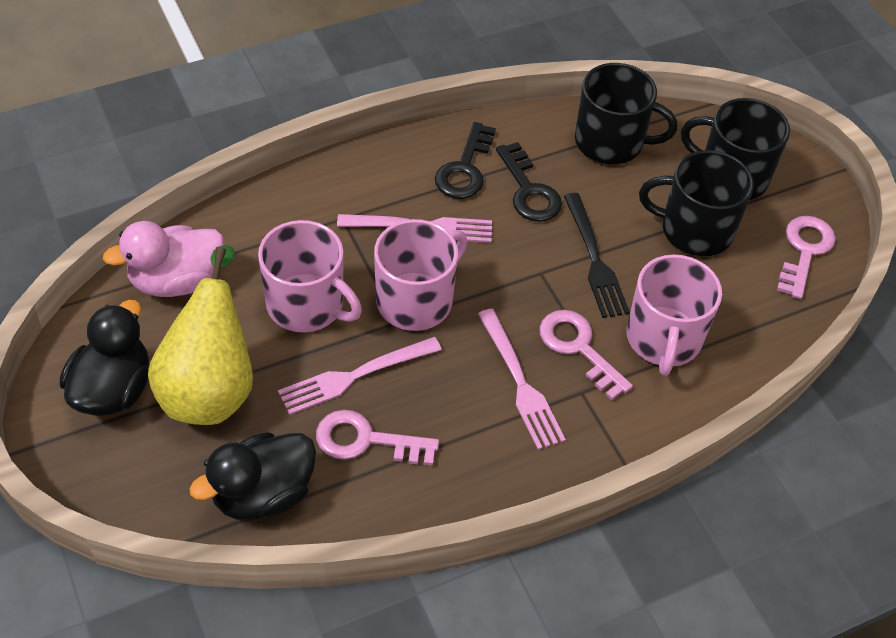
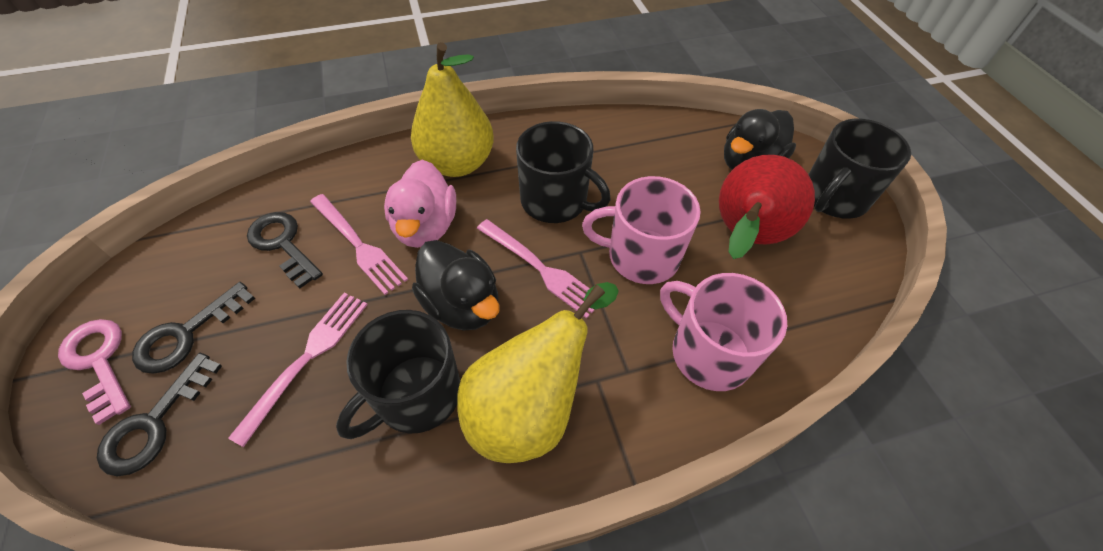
black fork: 1 -> 0
black key: 2 -> 3
pink key: 3 -> 1
pink mug: 3 -> 2
red pear: 0 -> 1
yellow pear: 1 -> 2

